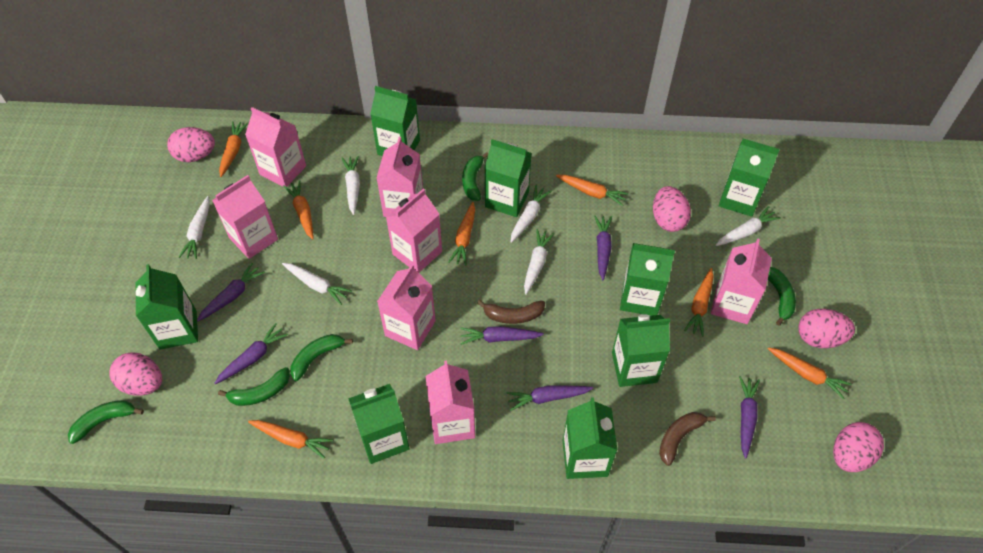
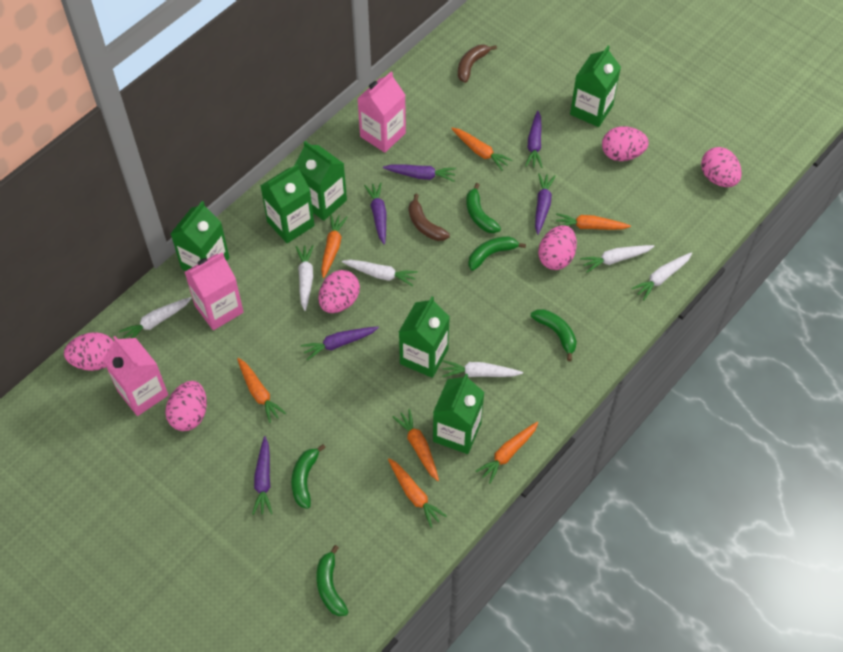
green carton: 8 -> 6
pink carton: 7 -> 3
pink egg: 5 -> 6

